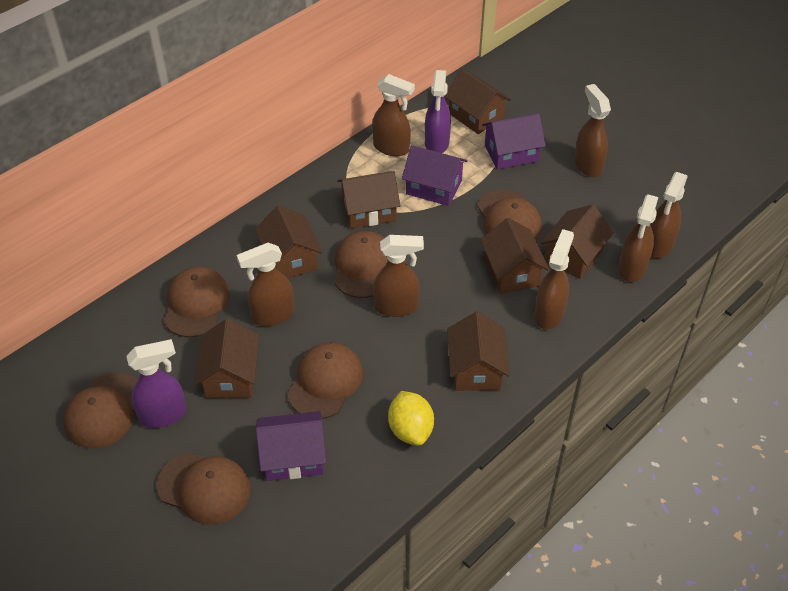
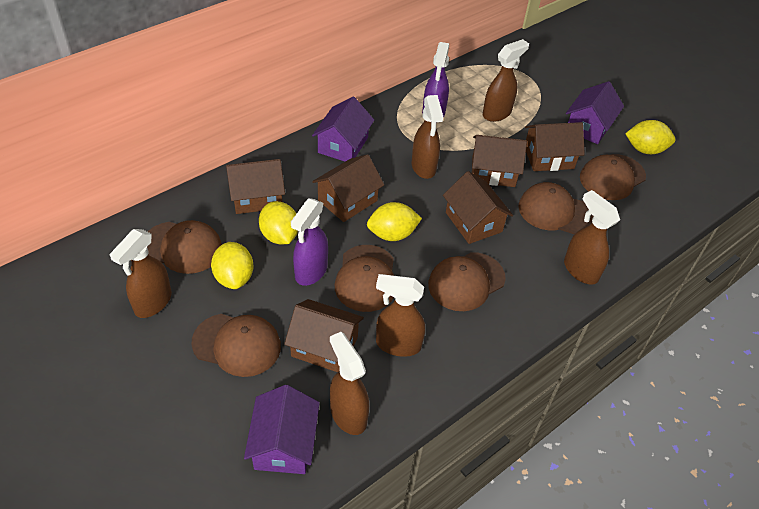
brown house: 7 -> 6
brown spray bottle: 7 -> 6
yellow lemon: 1 -> 4

